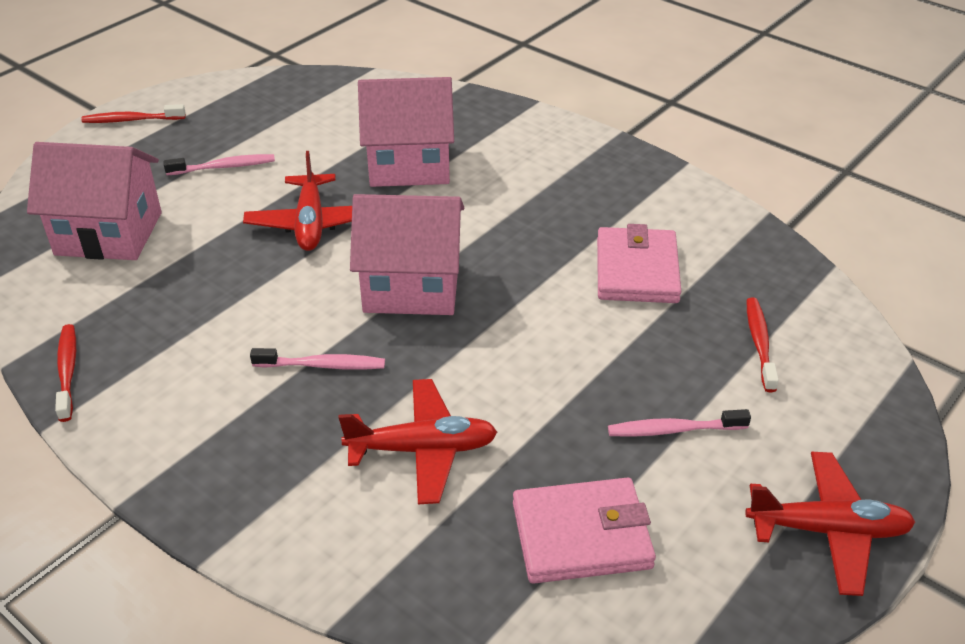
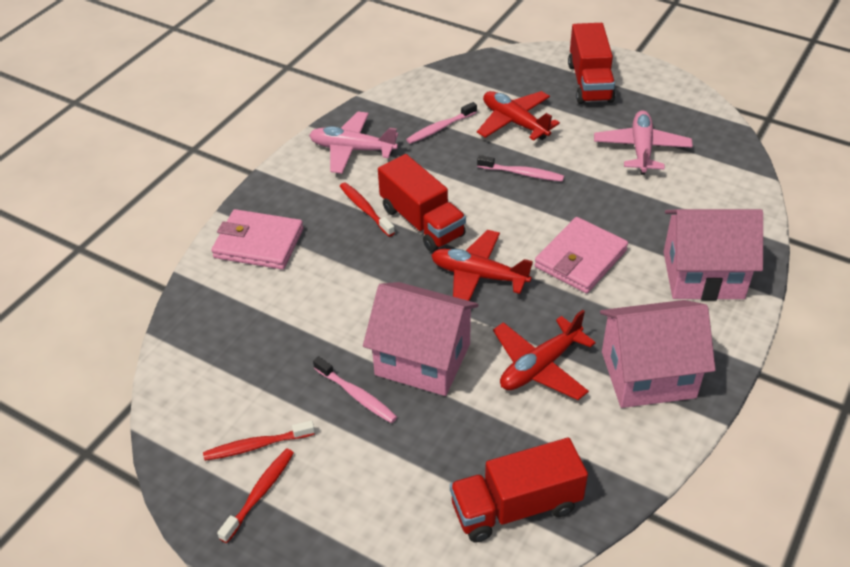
pink plane: 0 -> 2
red truck: 0 -> 3

